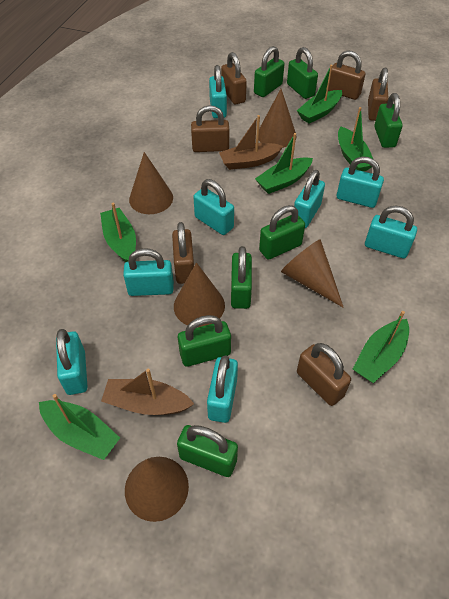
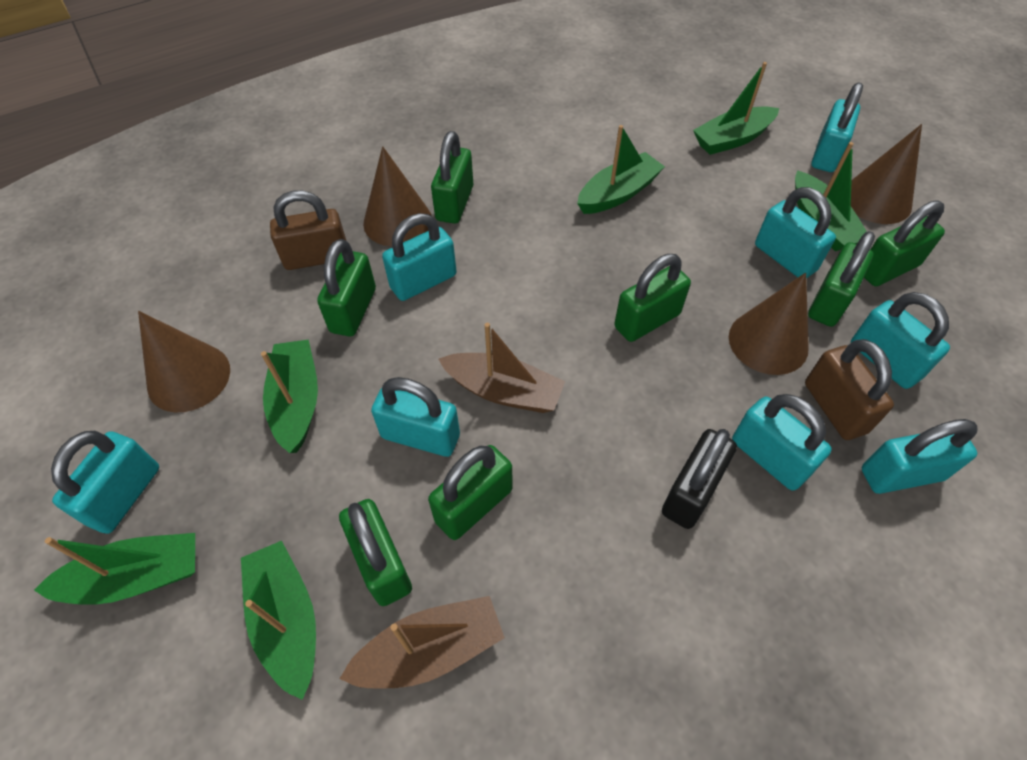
black padlock: 0 -> 1
brown cone: 5 -> 4
brown padlock: 6 -> 2

